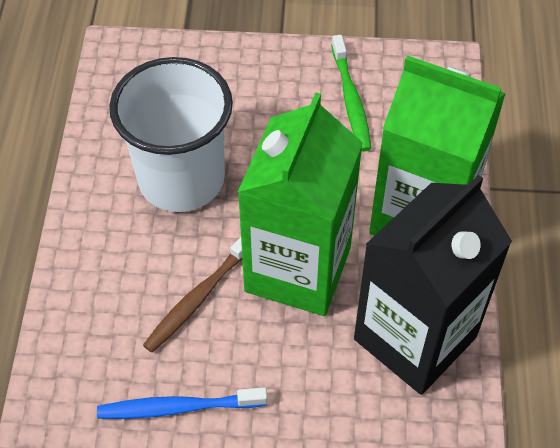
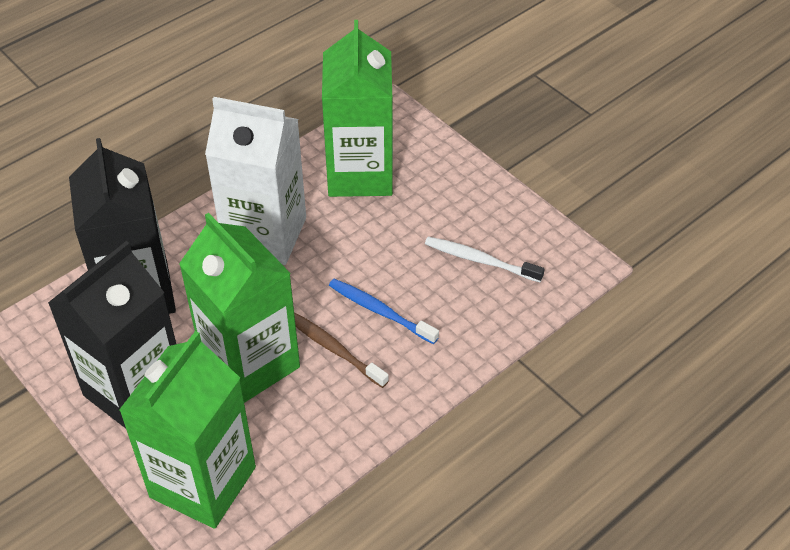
black carton: 1 -> 2
green carton: 2 -> 3
green toothbrush: 1 -> 0
white carton: 0 -> 1
white cup: 1 -> 0
white toothbrush: 0 -> 1

